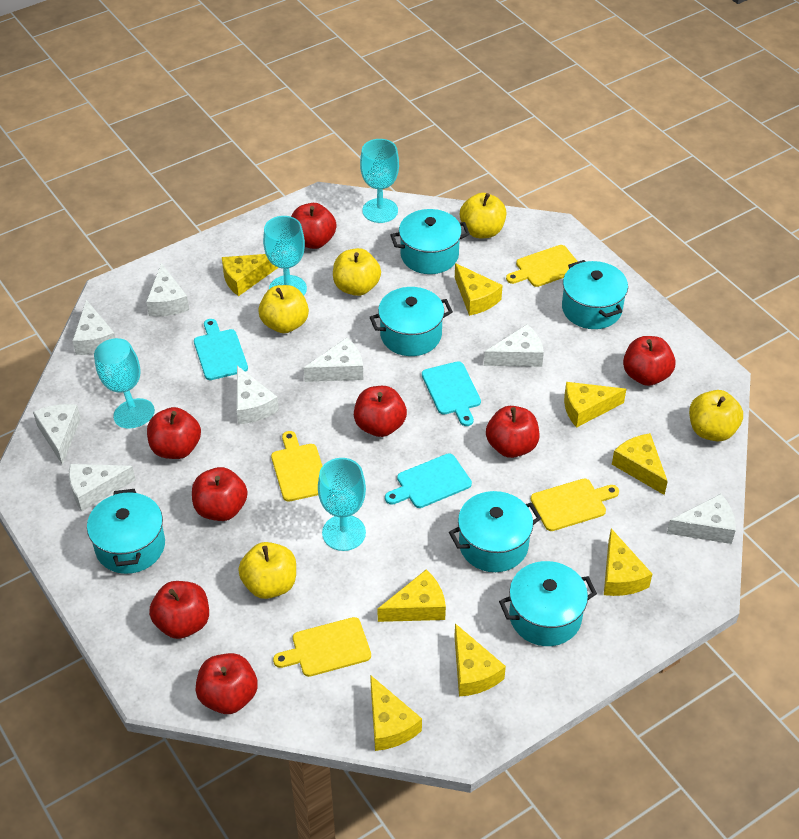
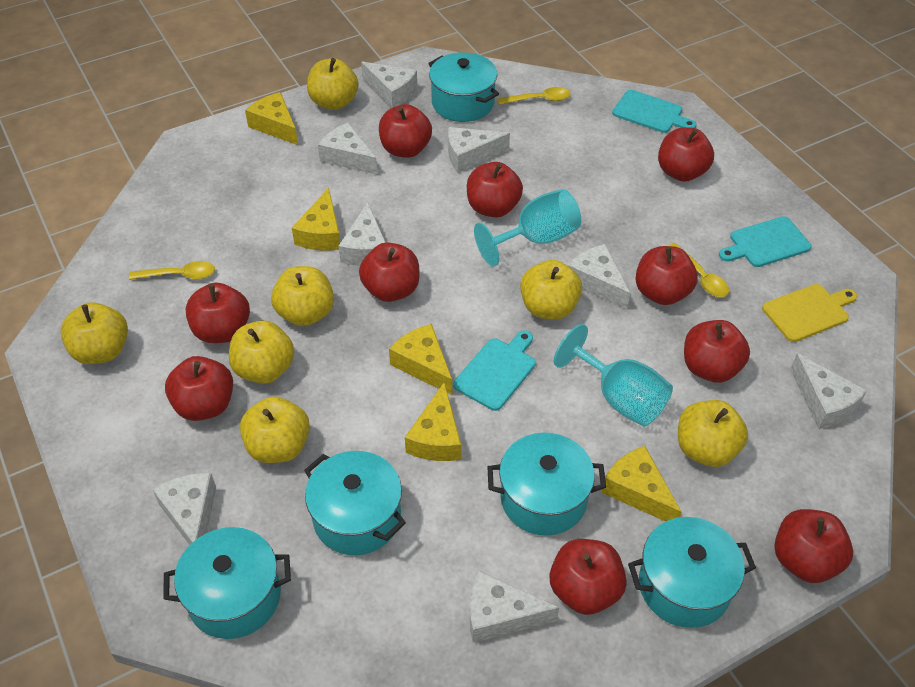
red apple: 8 -> 10
turquoise goblet: 4 -> 2
turquoise pot: 6 -> 5
yellow apple: 5 -> 7
yellow cheese: 8 -> 5
yellow cutting board: 4 -> 1
yellow spoon: 0 -> 3

